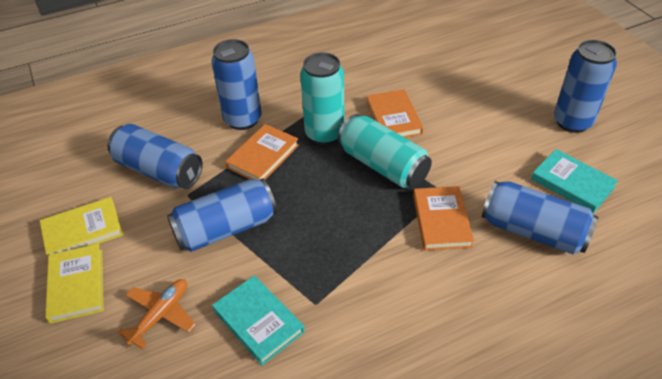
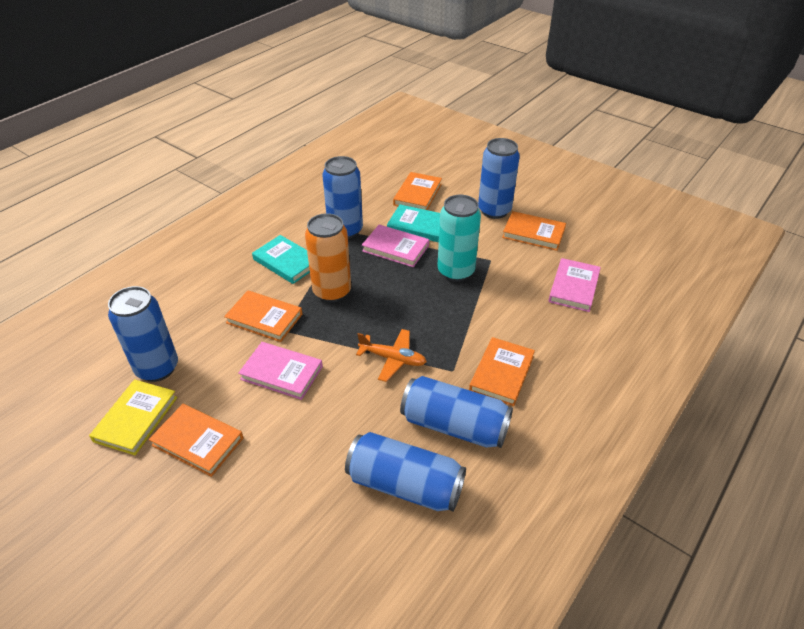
orange book: 3 -> 5
orange can: 0 -> 1
pink book: 0 -> 3
turquoise can: 2 -> 1
yellow book: 2 -> 1

